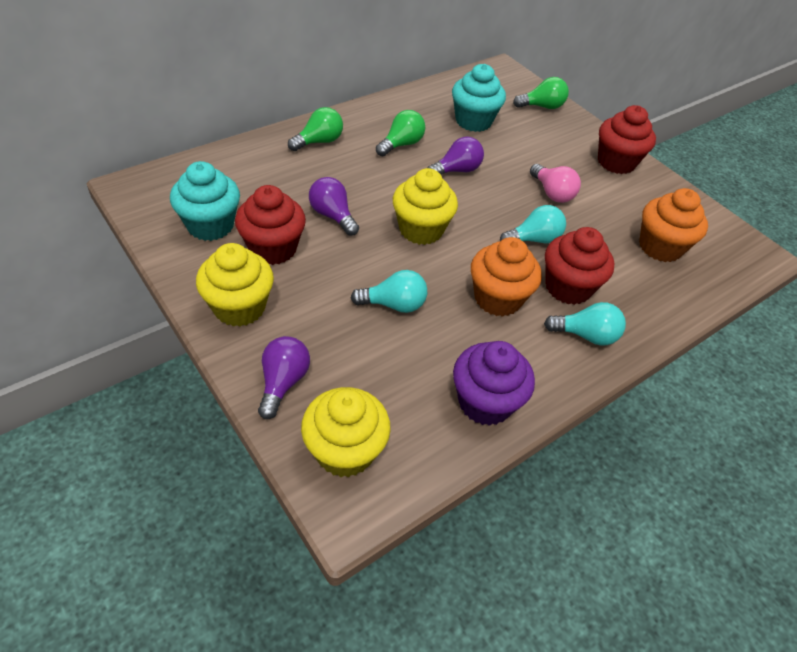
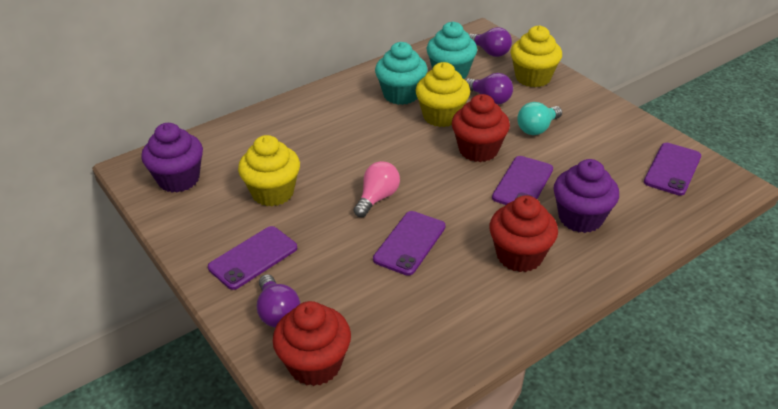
green light bulb: 3 -> 0
orange cupcake: 2 -> 0
purple cupcake: 1 -> 2
purple phone: 0 -> 4
turquoise light bulb: 3 -> 1

